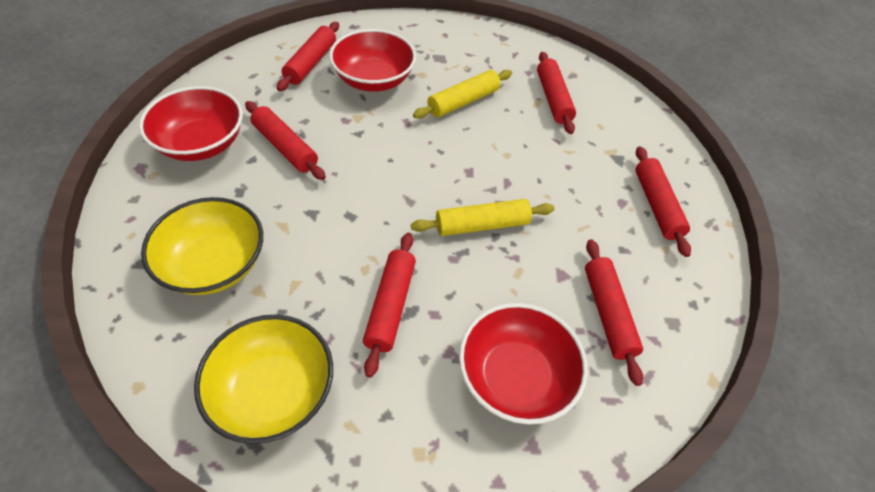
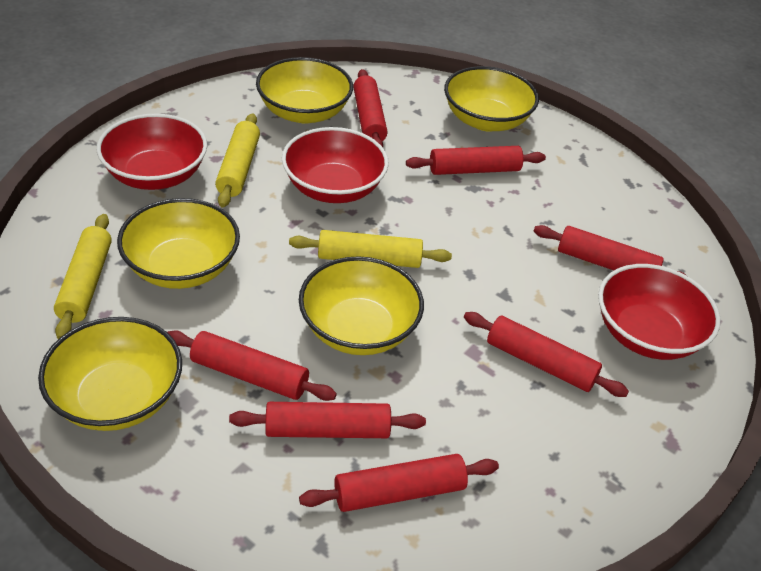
red rolling pin: 6 -> 7
yellow bowl: 2 -> 5
yellow rolling pin: 2 -> 3

